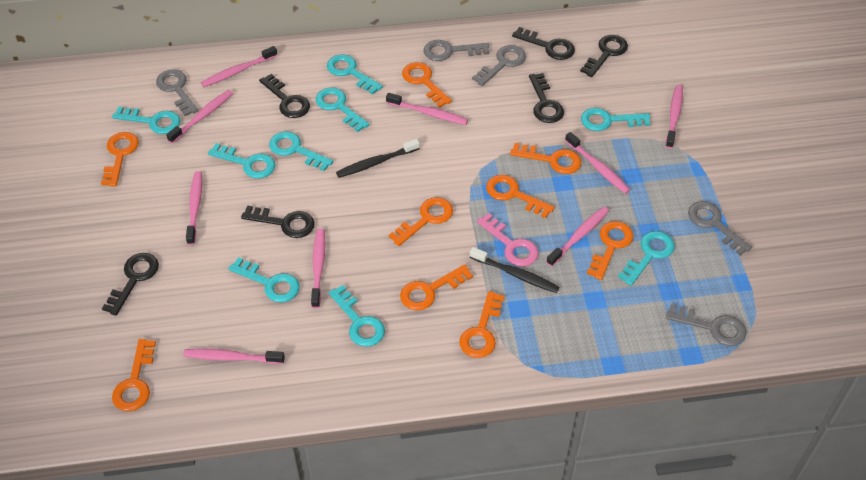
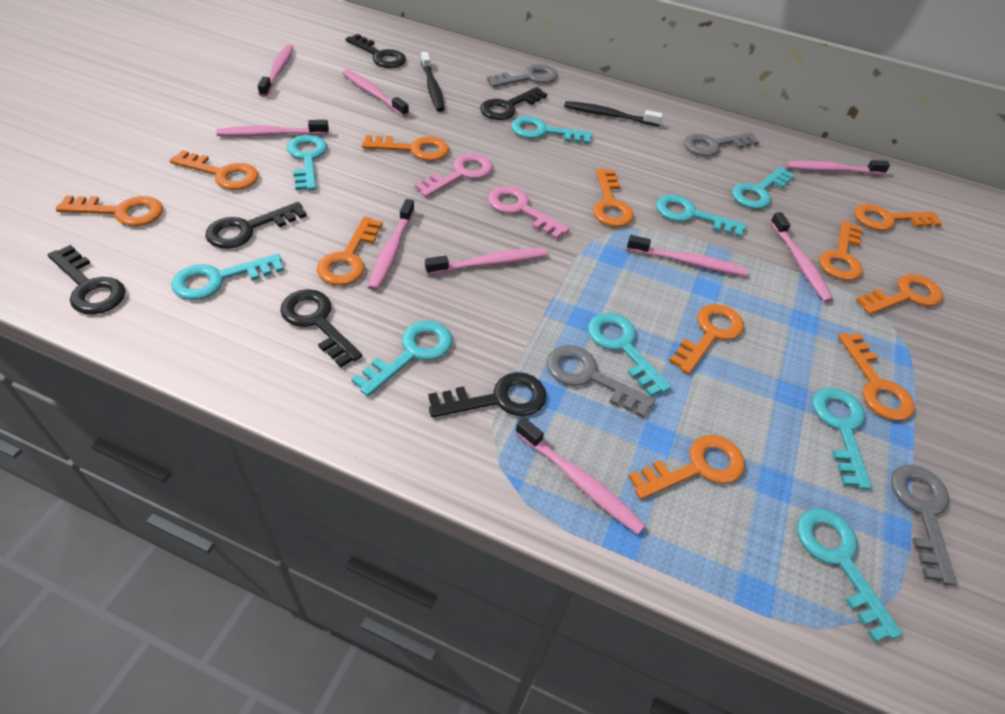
grey key: 5 -> 4
orange key: 9 -> 11
pink key: 1 -> 2

